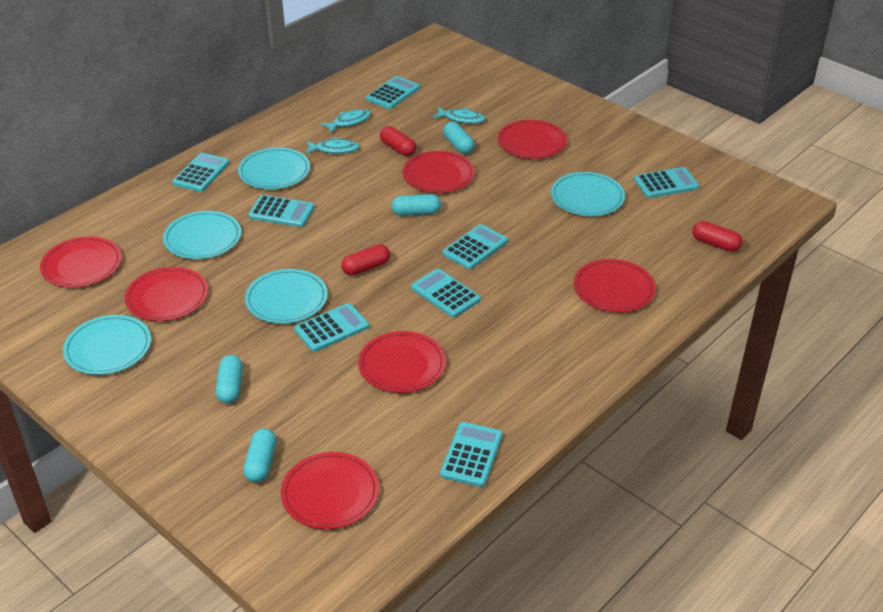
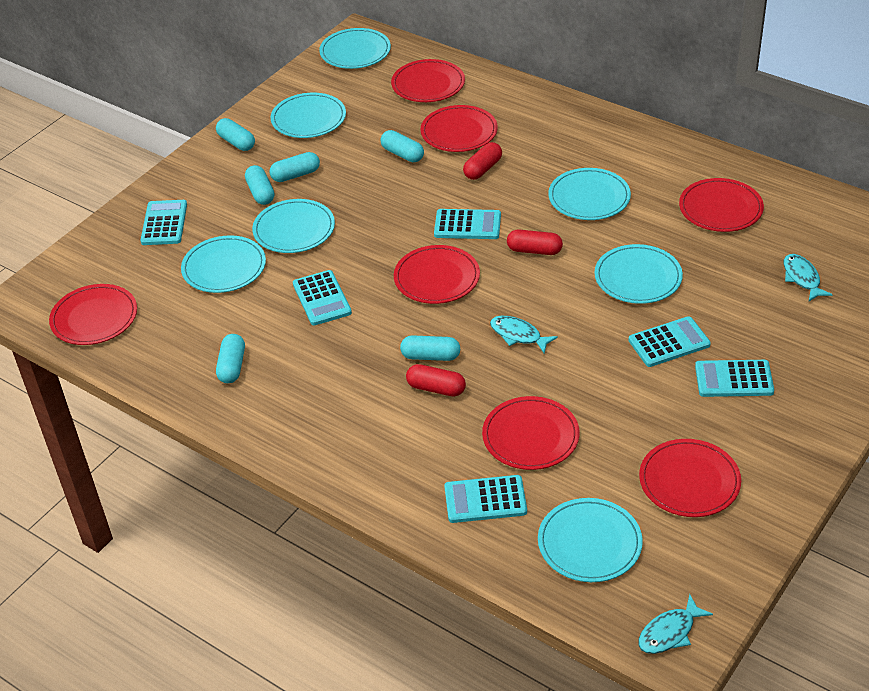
turquoise calculator: 8 -> 6
turquoise capsule: 4 -> 6
turquoise plate: 5 -> 7

